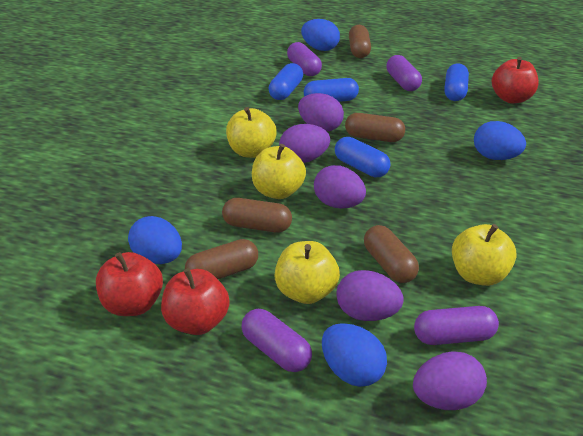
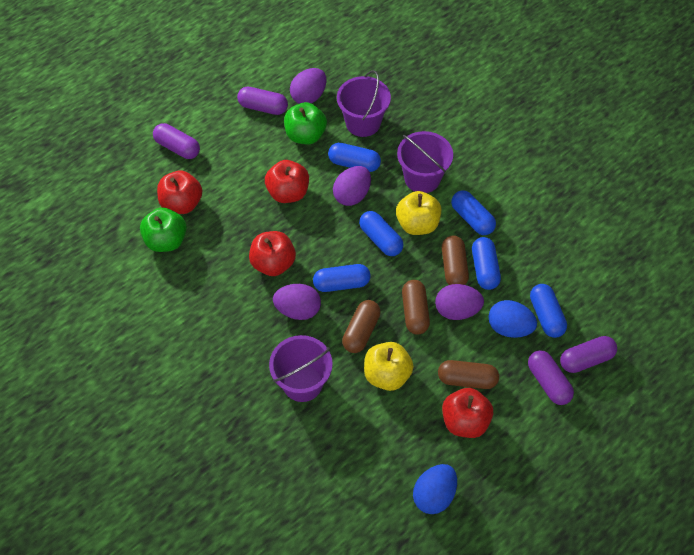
blue capsule: 4 -> 6
blue egg: 4 -> 2
brown capsule: 5 -> 4
green apple: 0 -> 2
purple bucket: 0 -> 3
purple egg: 5 -> 4
red apple: 3 -> 4
yellow apple: 4 -> 2

